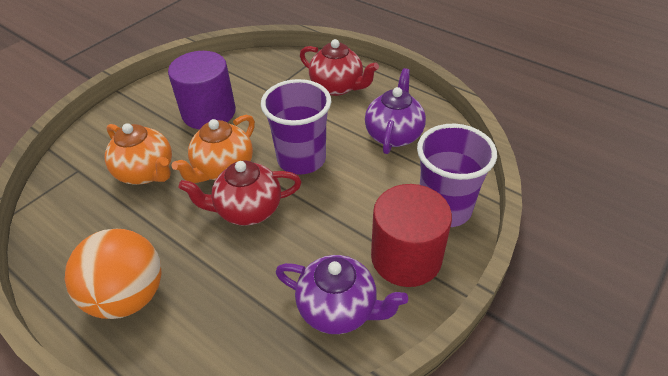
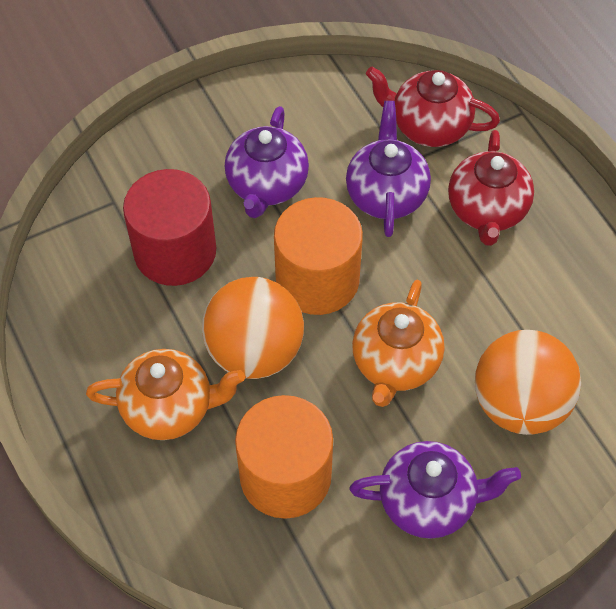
orange ball: 1 -> 2
orange cylinder: 0 -> 2
purple cup: 2 -> 0
purple cylinder: 1 -> 0
purple teapot: 2 -> 3

